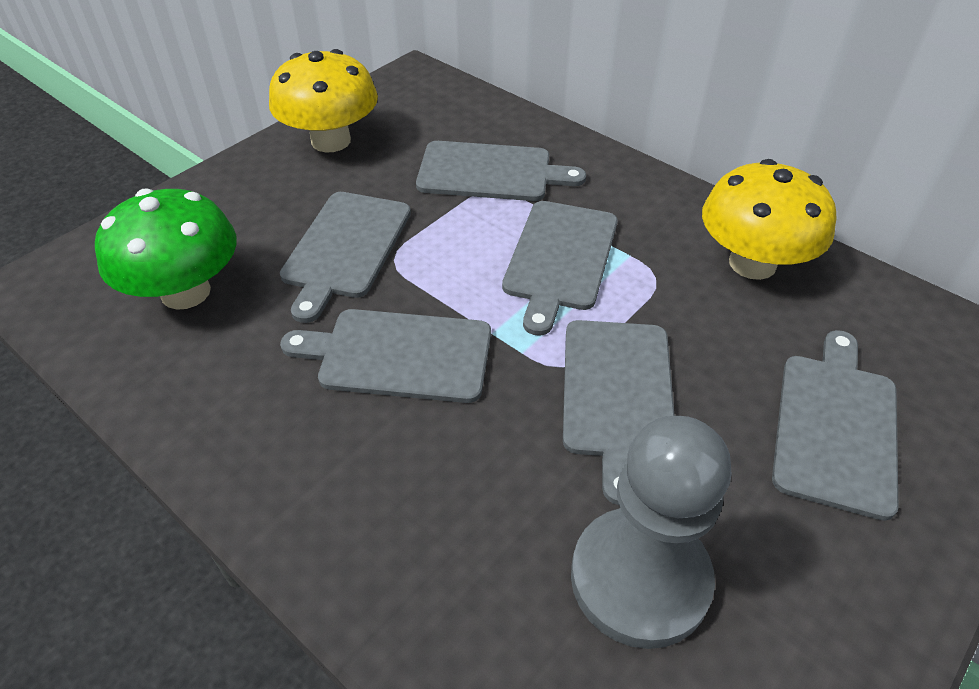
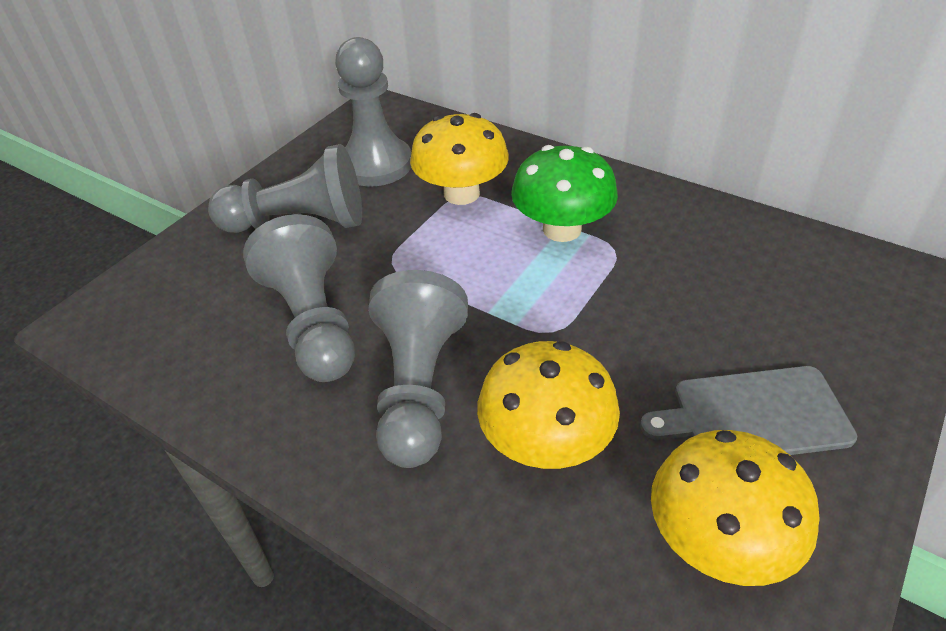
grey cutting board: 6 -> 1
grey pawn: 1 -> 4
yellow mushroom: 2 -> 3

